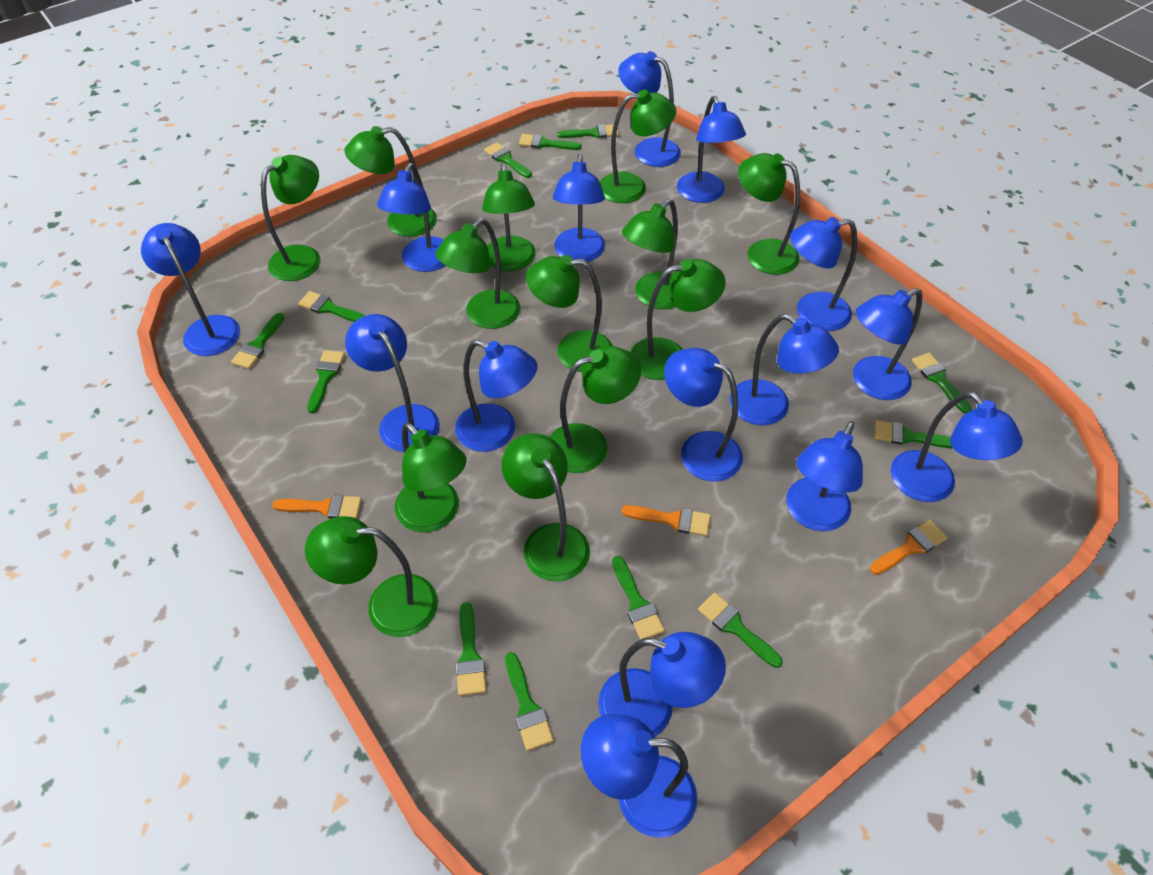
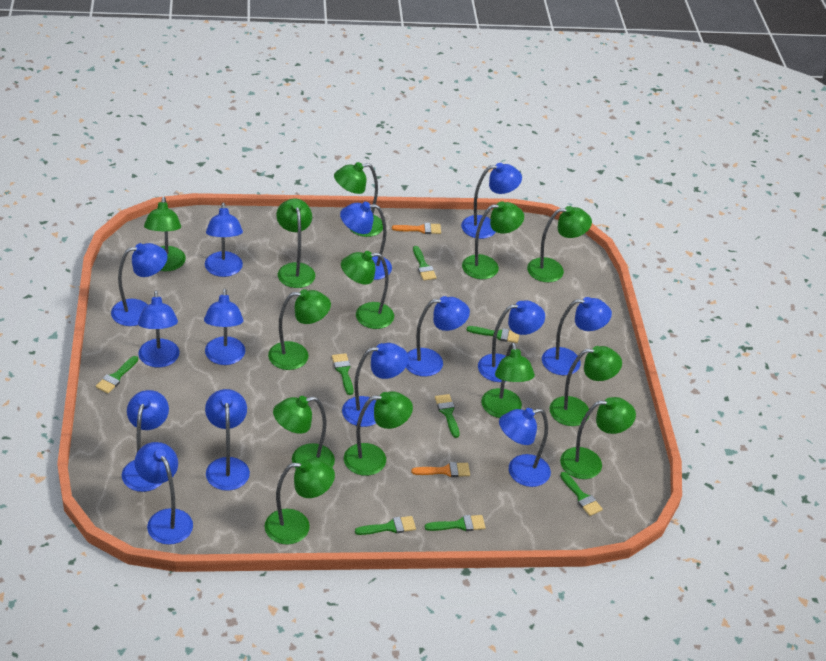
blue lamp: 15 -> 14
green brush: 12 -> 8
orange brush: 3 -> 2

